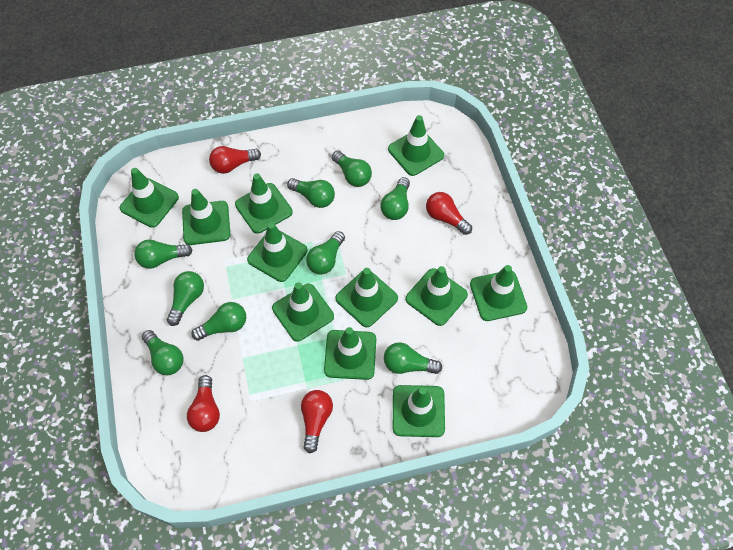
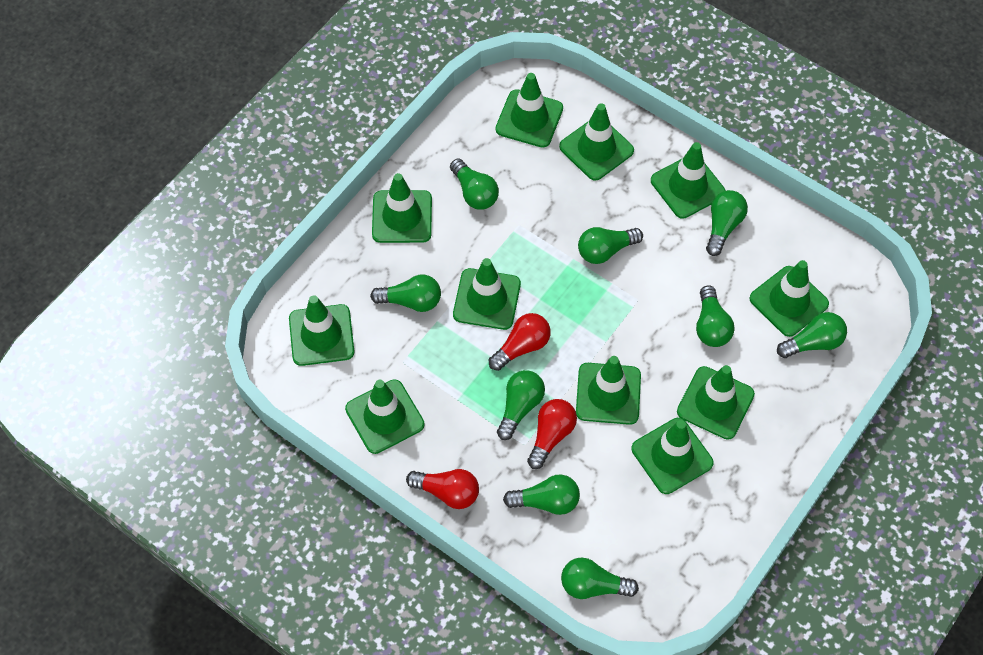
red light bulb: 4 -> 3

